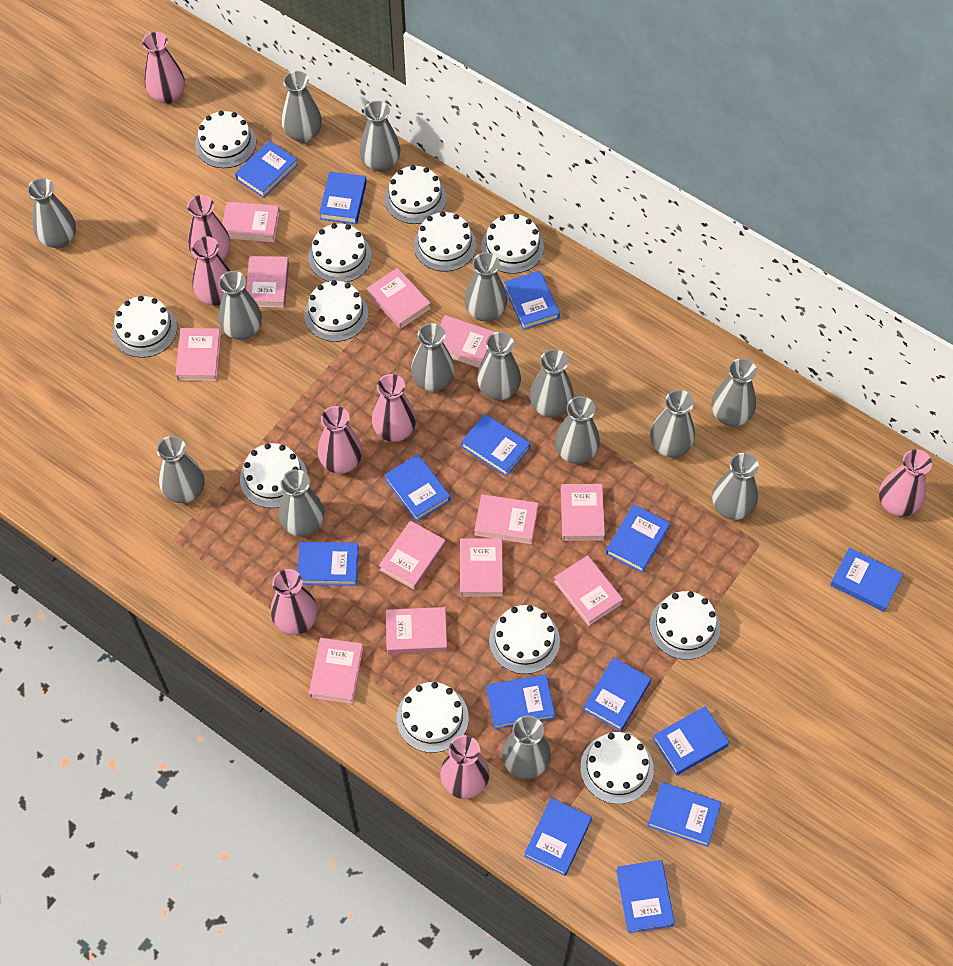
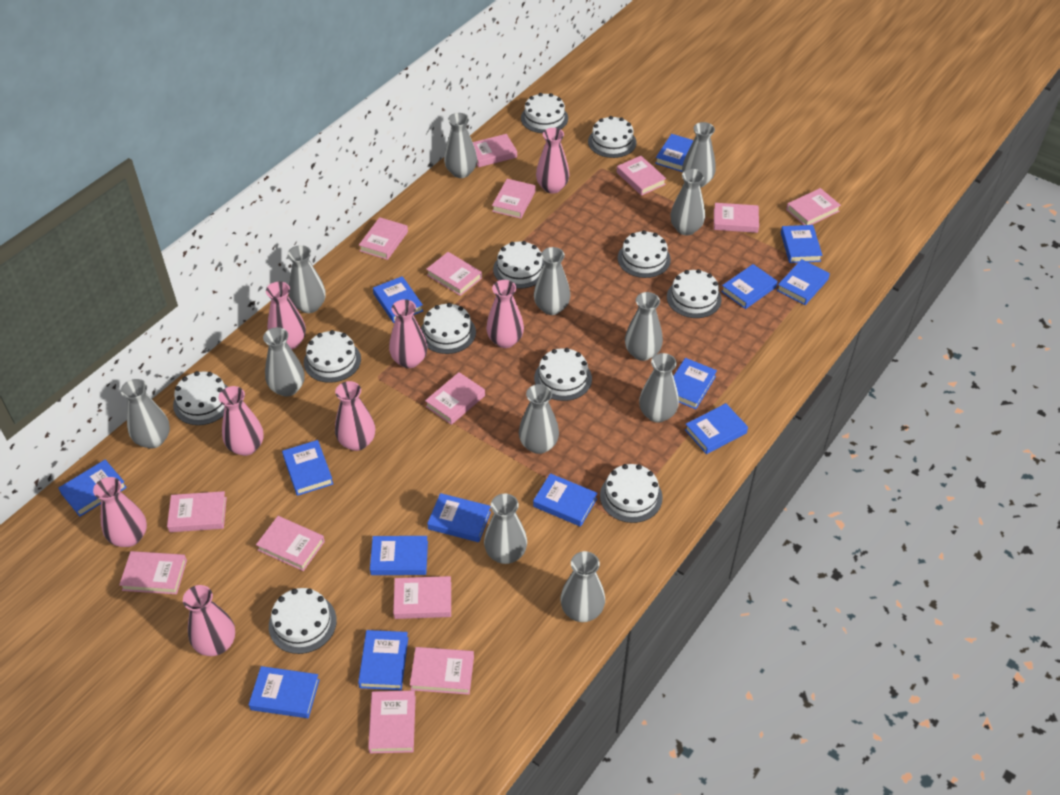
grey vase: 15 -> 12
pink book: 12 -> 14
white cake: 12 -> 11

